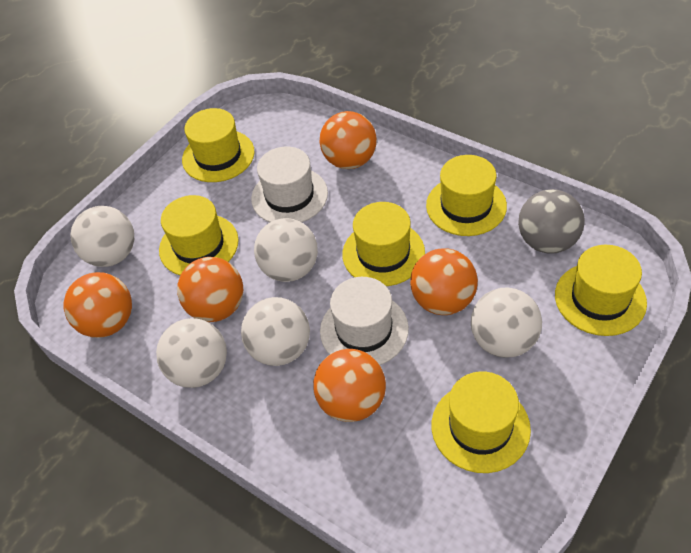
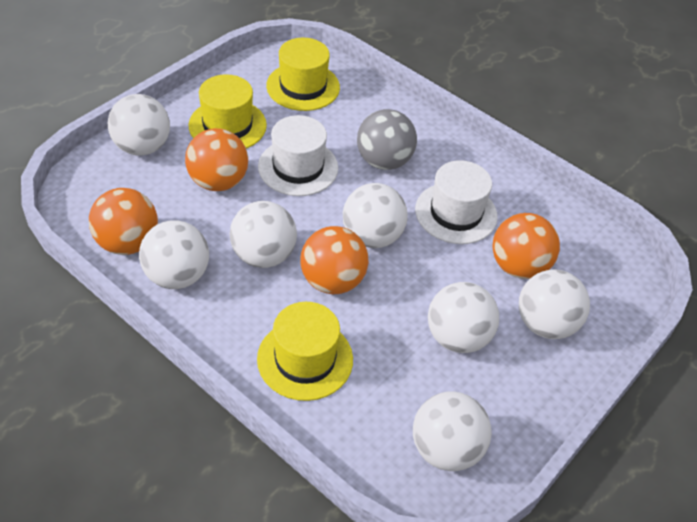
orange ball: 5 -> 4
white ball: 5 -> 7
yellow hat: 6 -> 3

